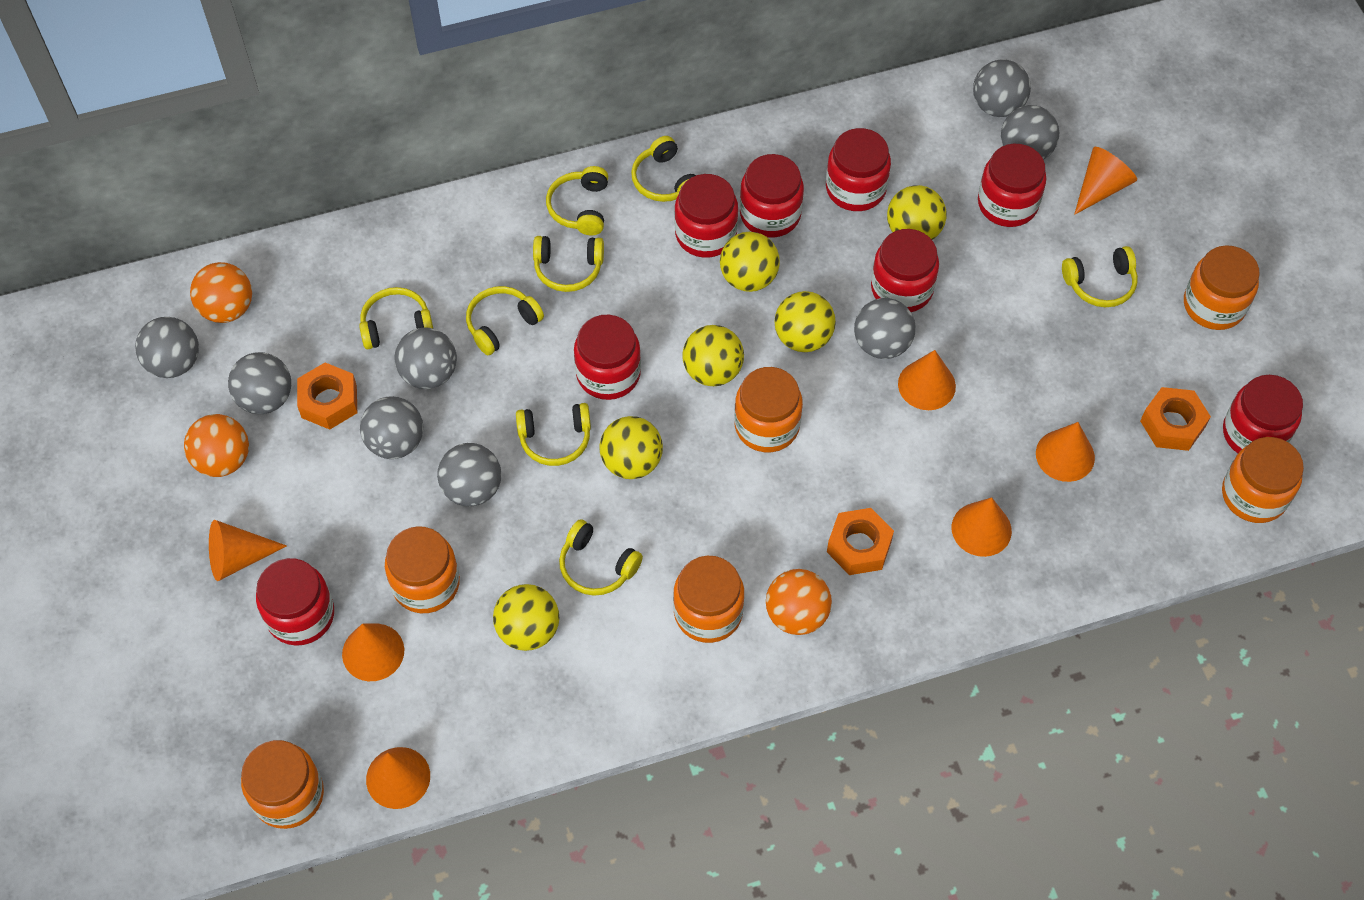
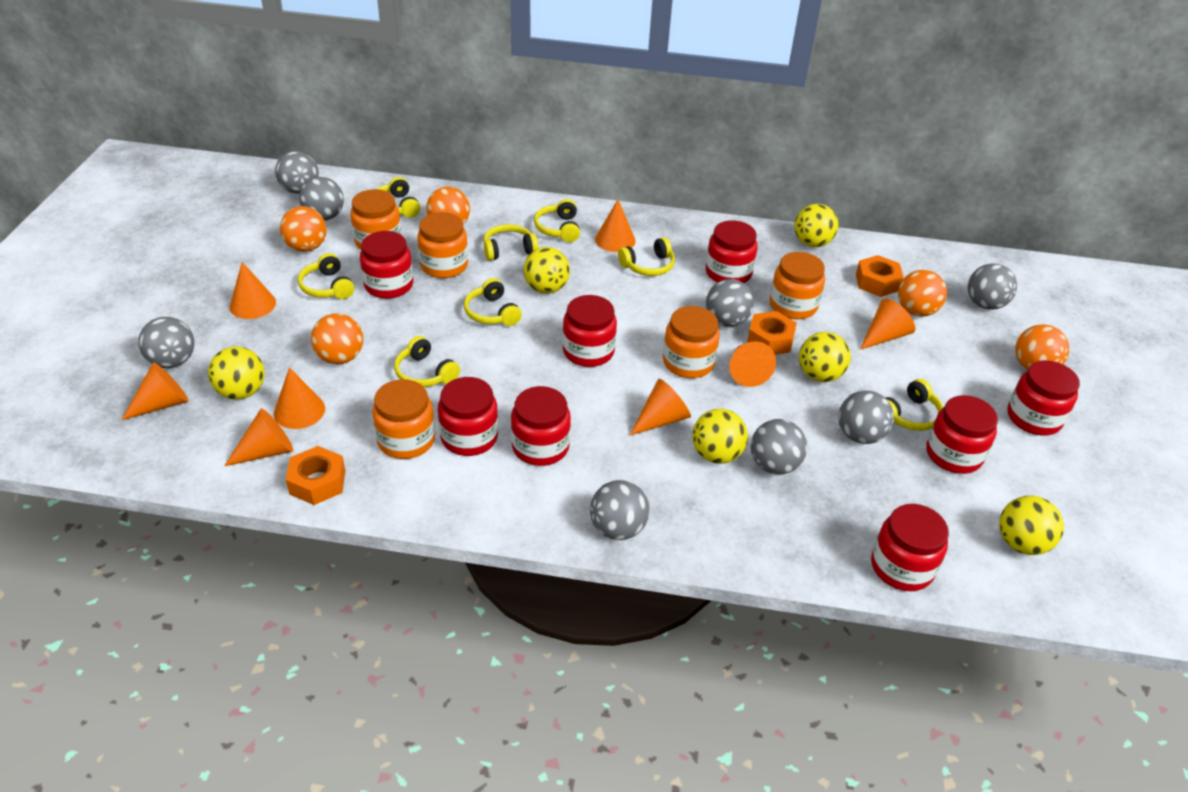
orange ball: 3 -> 5
orange cone: 7 -> 8
orange jar: 6 -> 5

